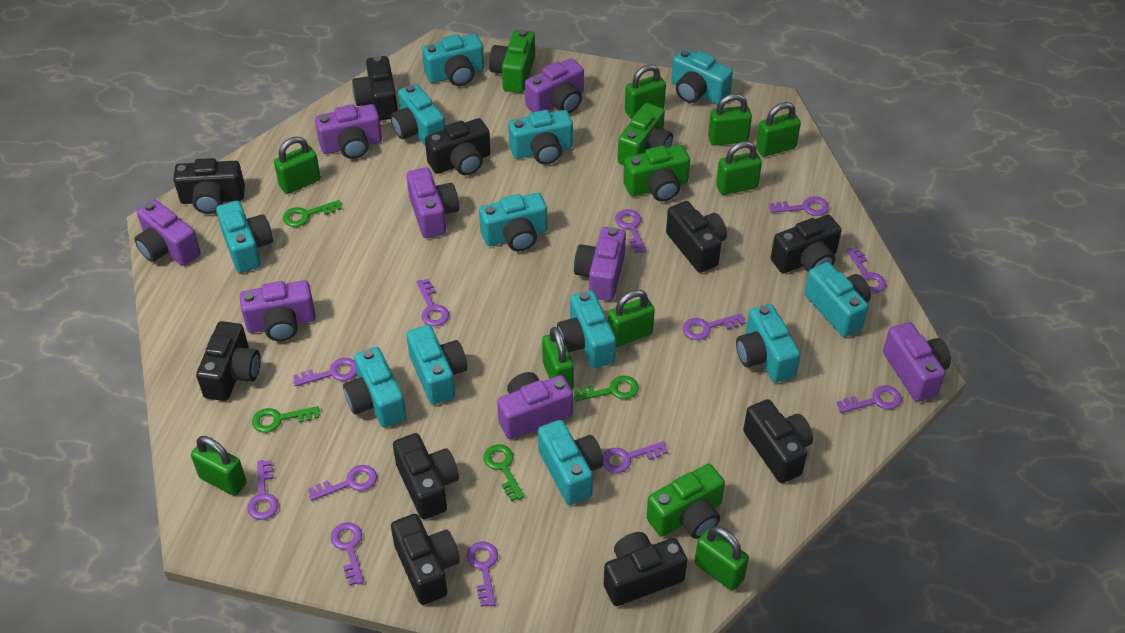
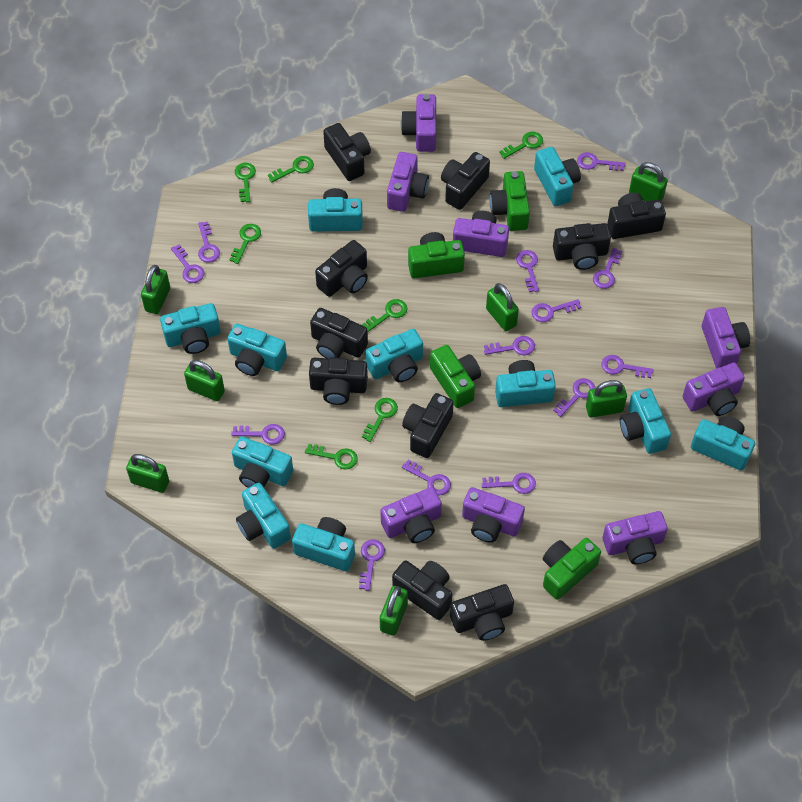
green key: 4 -> 7
green padlock: 9 -> 7
purple key: 12 -> 13
turquoise camera: 12 -> 11

